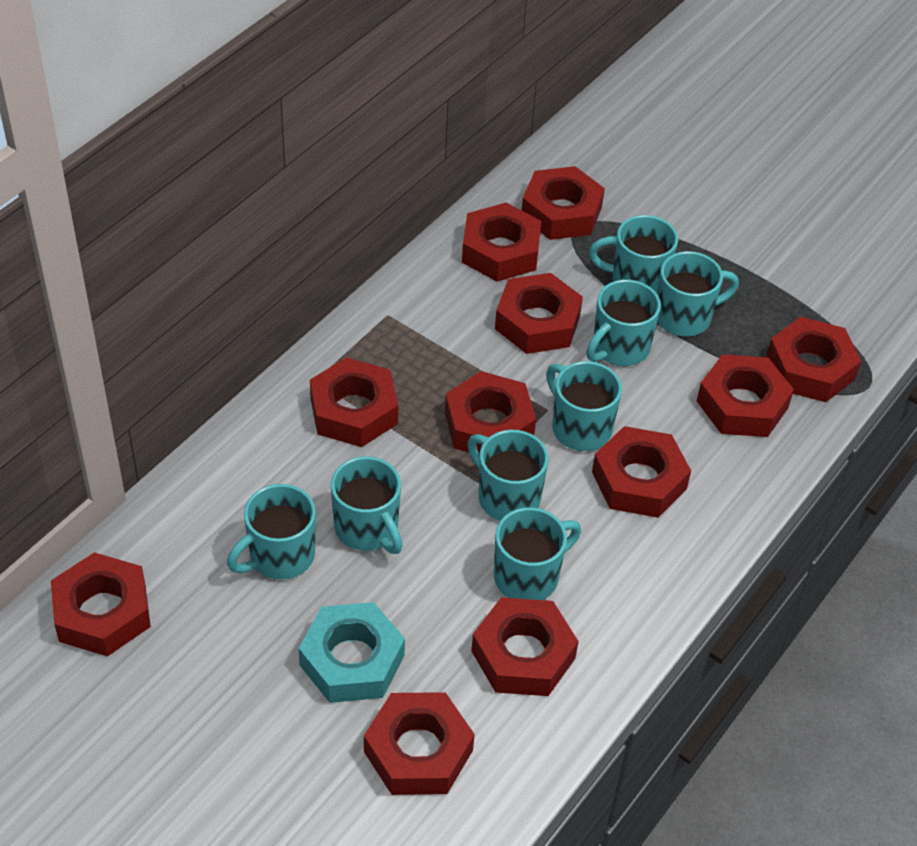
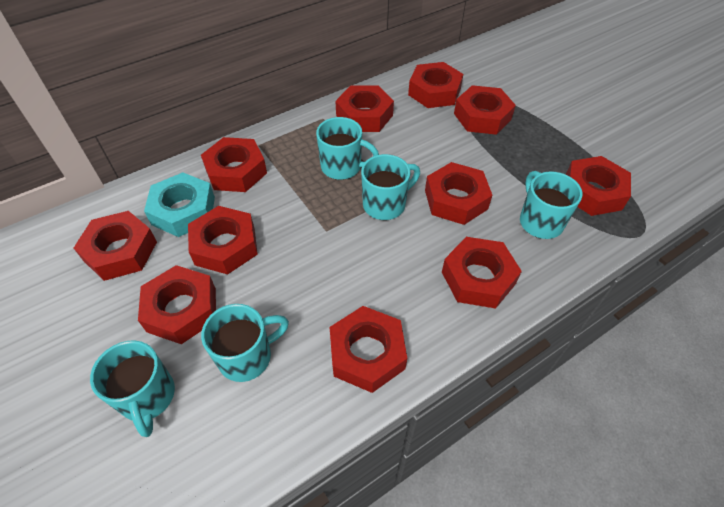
turquoise mug: 8 -> 5

